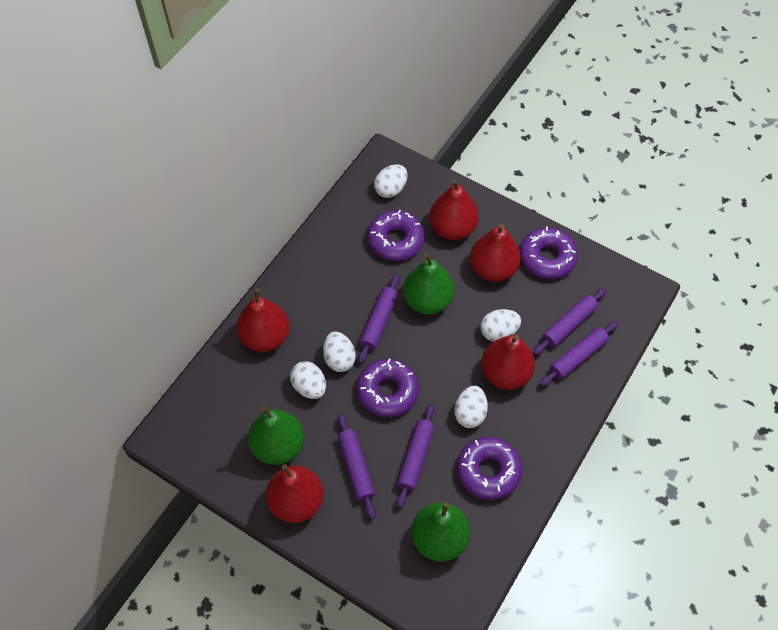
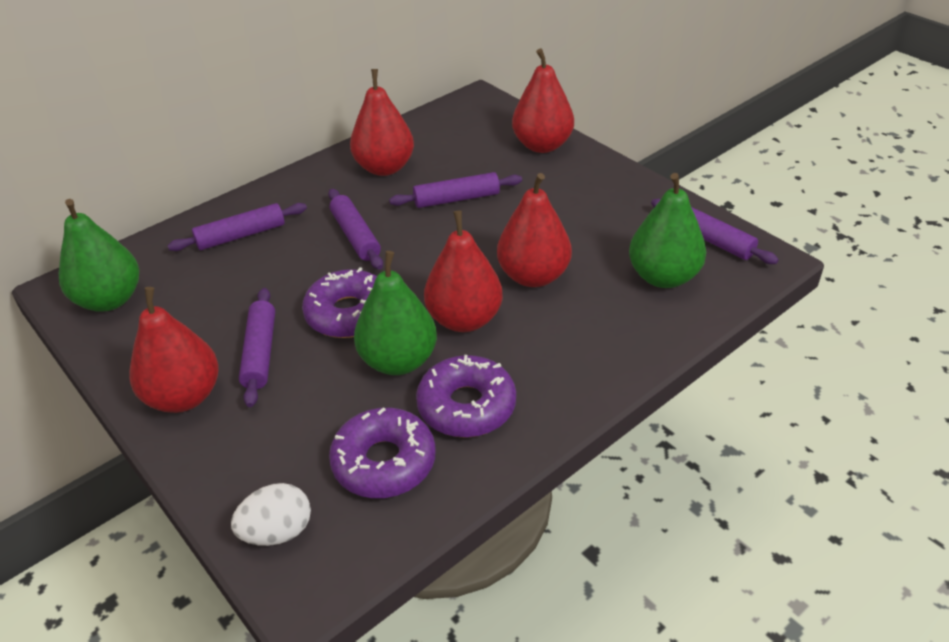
purple donut: 4 -> 3
white egg: 5 -> 1

